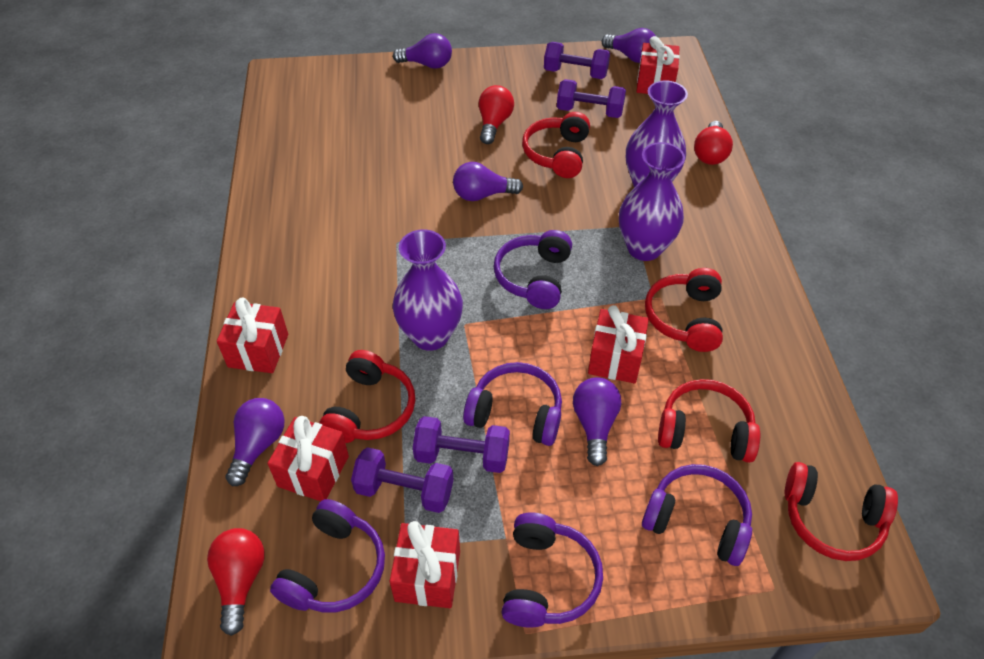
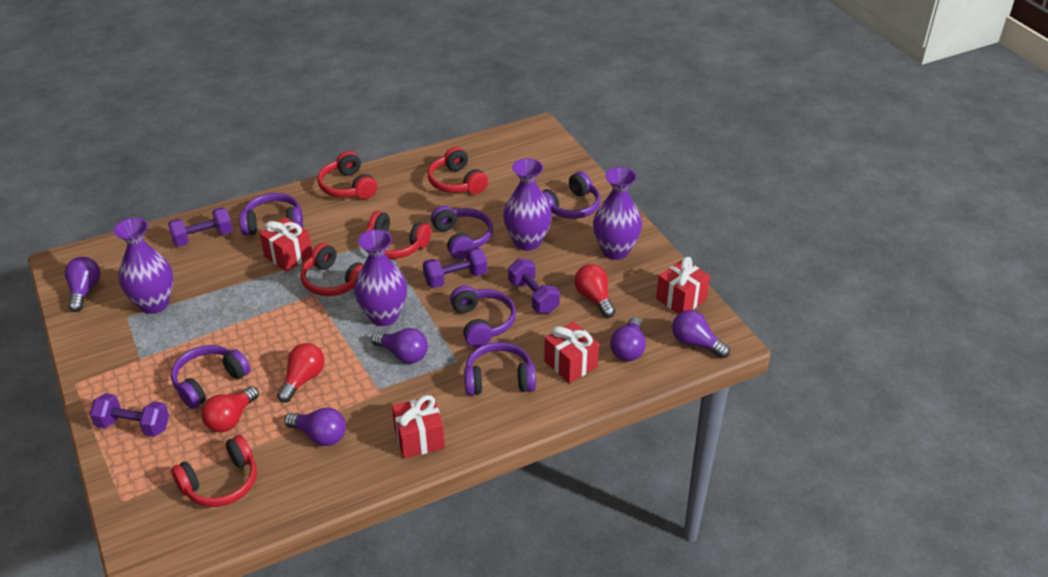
purple headphones: 5 -> 6
purple vase: 3 -> 4
red gift: 5 -> 4

